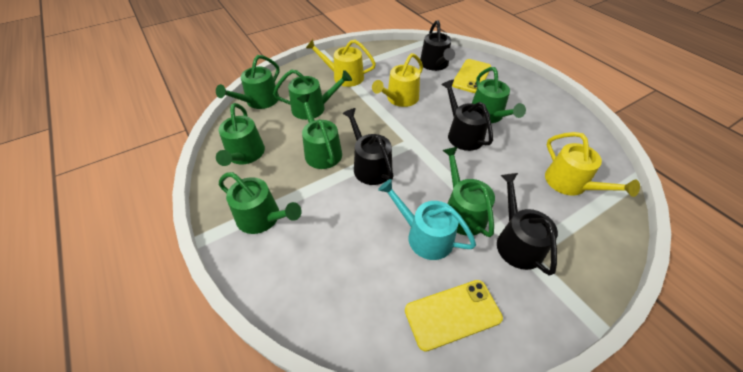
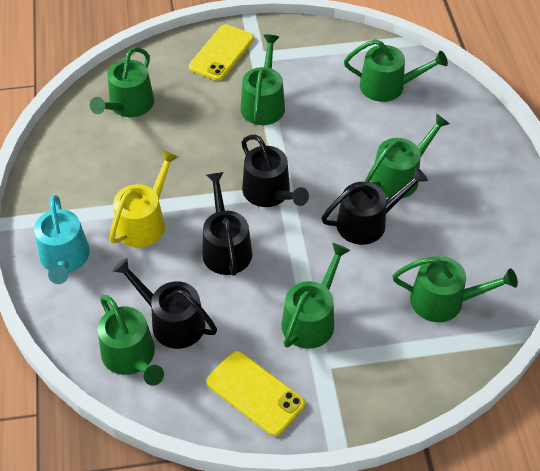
yellow watering can: 3 -> 1

